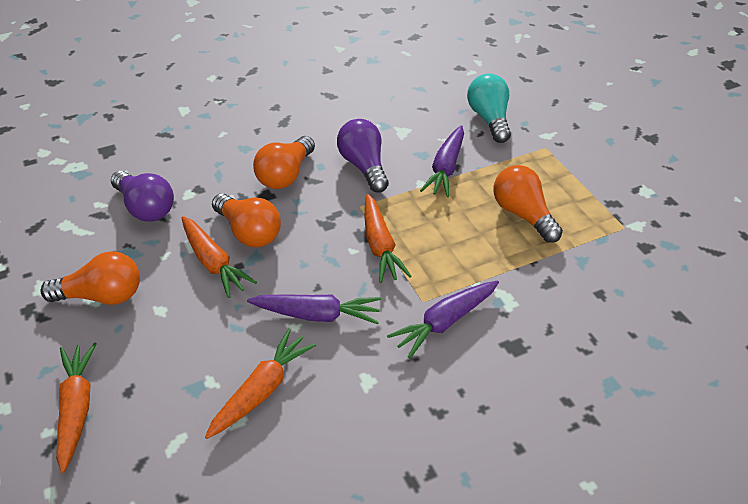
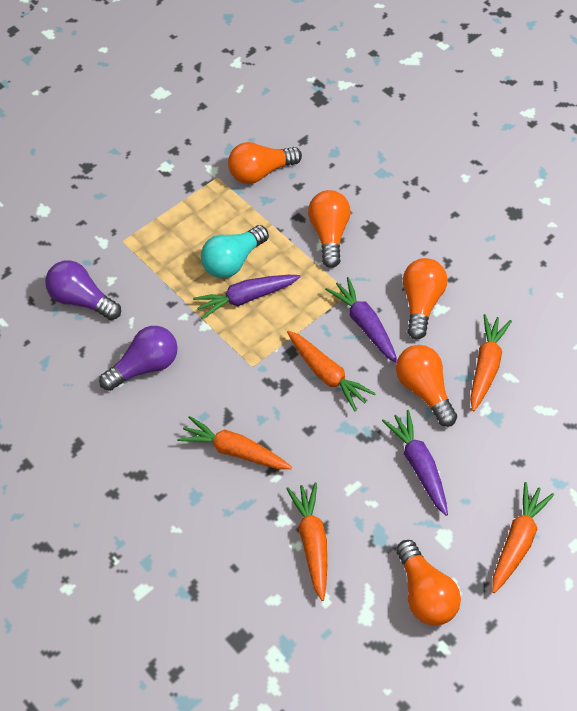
orange carrot: 4 -> 5
orange light bulb: 4 -> 5

